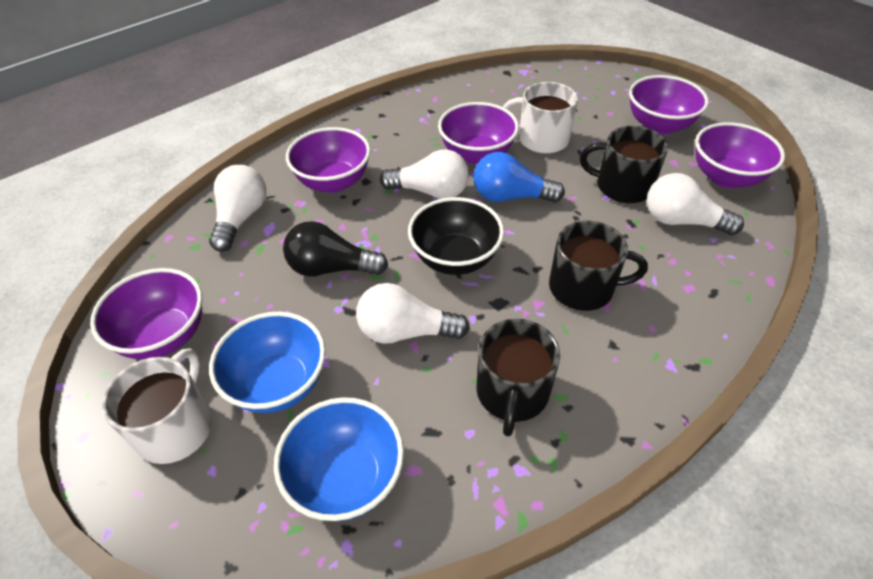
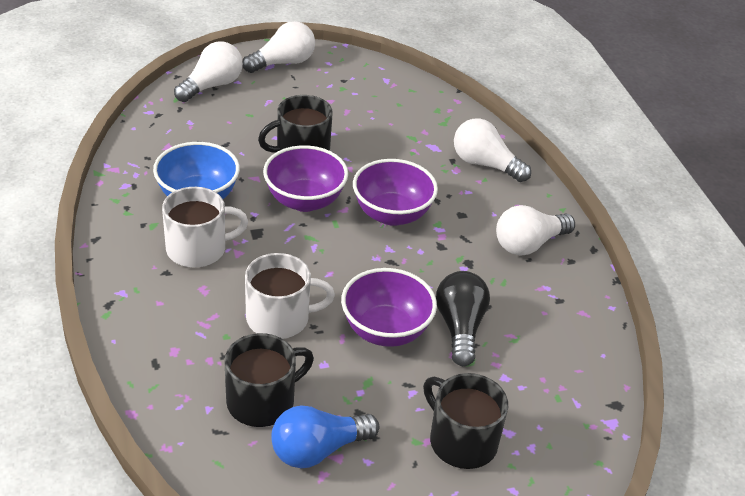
black bowl: 1 -> 0
blue bowl: 2 -> 1
purple bowl: 5 -> 3

